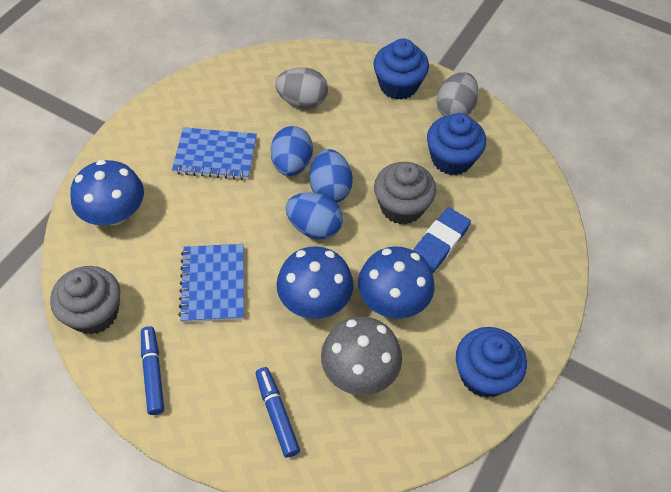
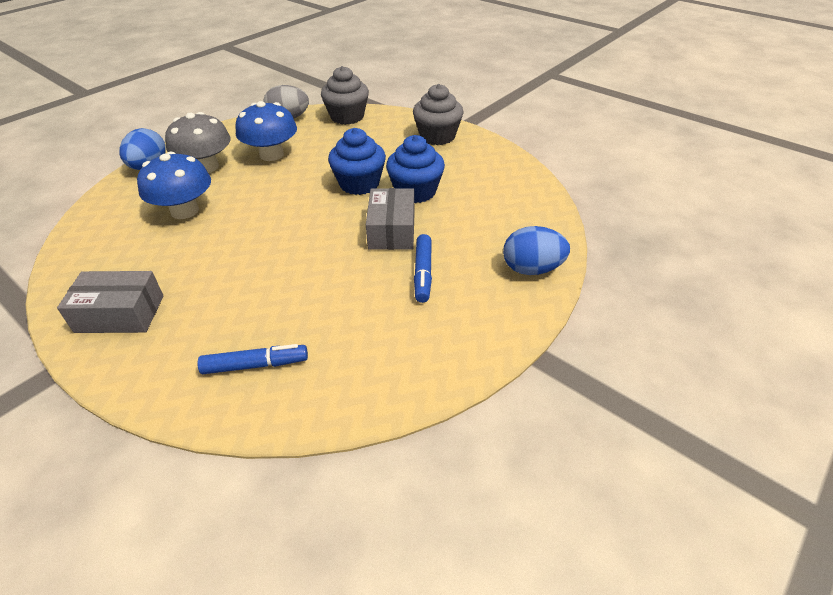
blue cupcake: 3 -> 2
blue egg: 3 -> 2
blue eraser: 1 -> 0
blue mushroom: 3 -> 2
blue notebook: 2 -> 0
grey box: 0 -> 2
grey egg: 2 -> 1

